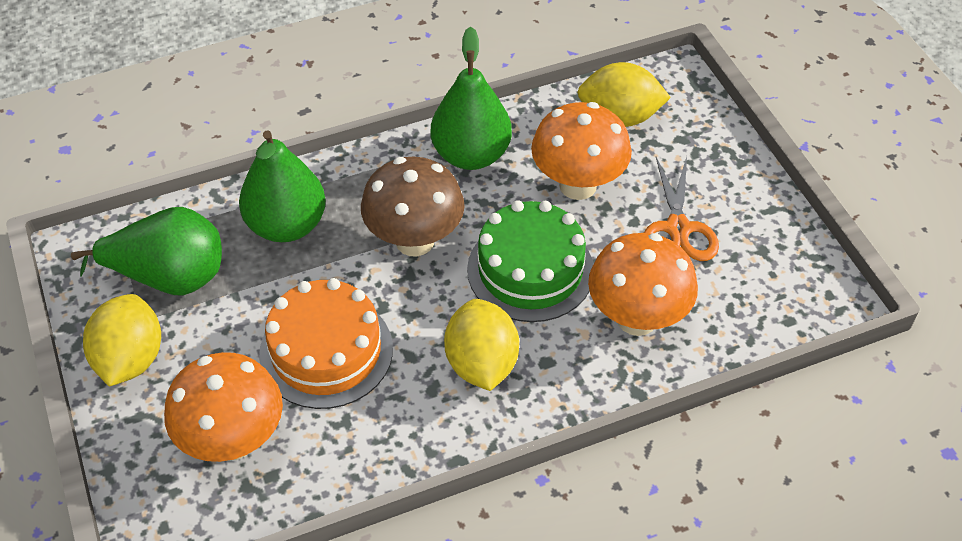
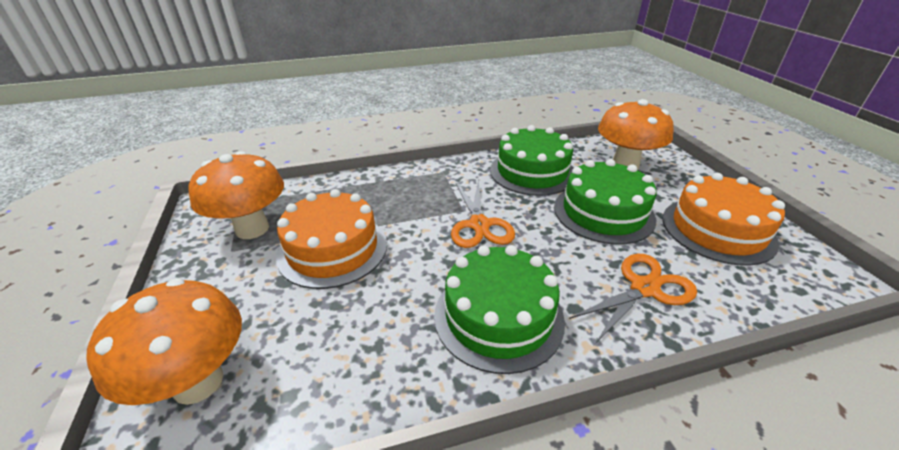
brown mushroom: 1 -> 0
green cake: 1 -> 3
green pear: 3 -> 0
orange cake: 1 -> 2
orange scissors: 1 -> 2
yellow lemon: 3 -> 0

